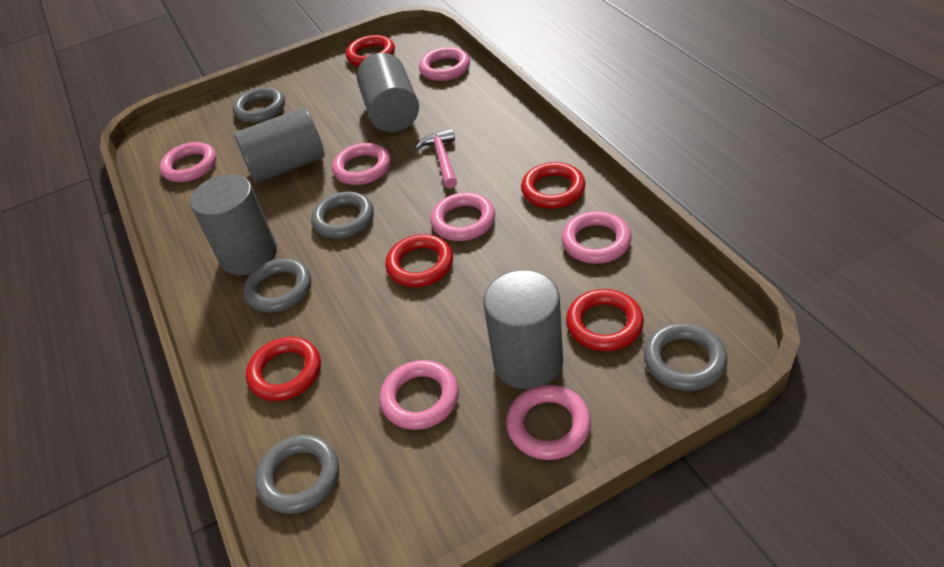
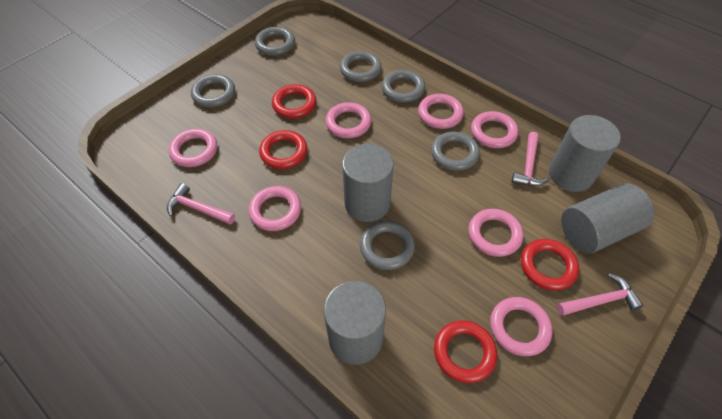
grey ring: 5 -> 6
pink hammer: 1 -> 3
red ring: 5 -> 4

